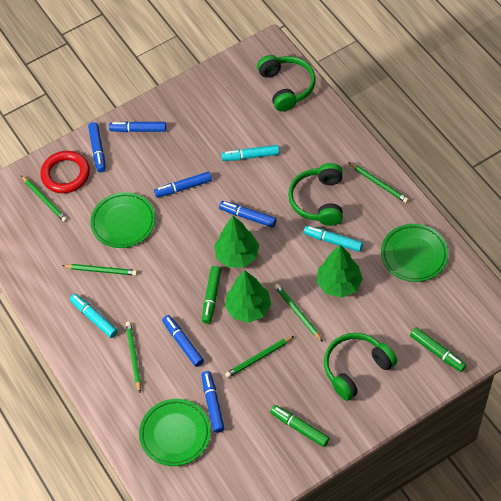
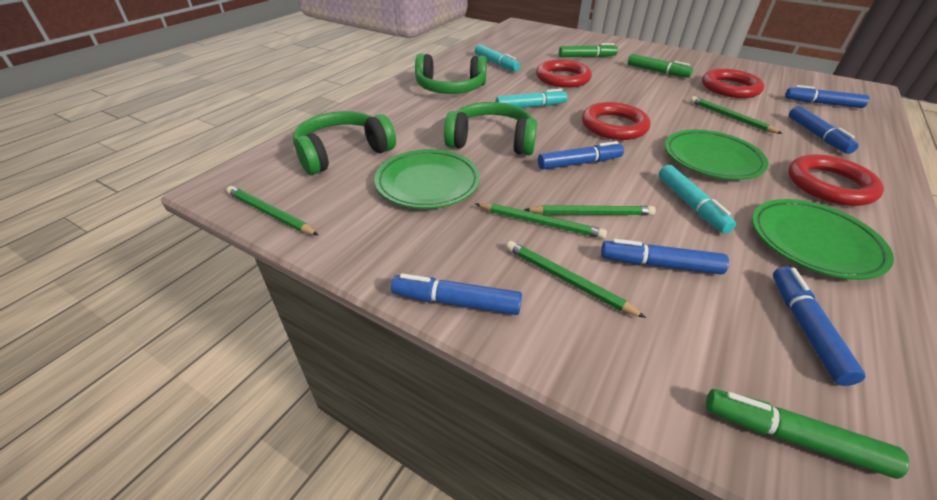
green pencil: 6 -> 5
green tree: 3 -> 0
red ring: 1 -> 4

